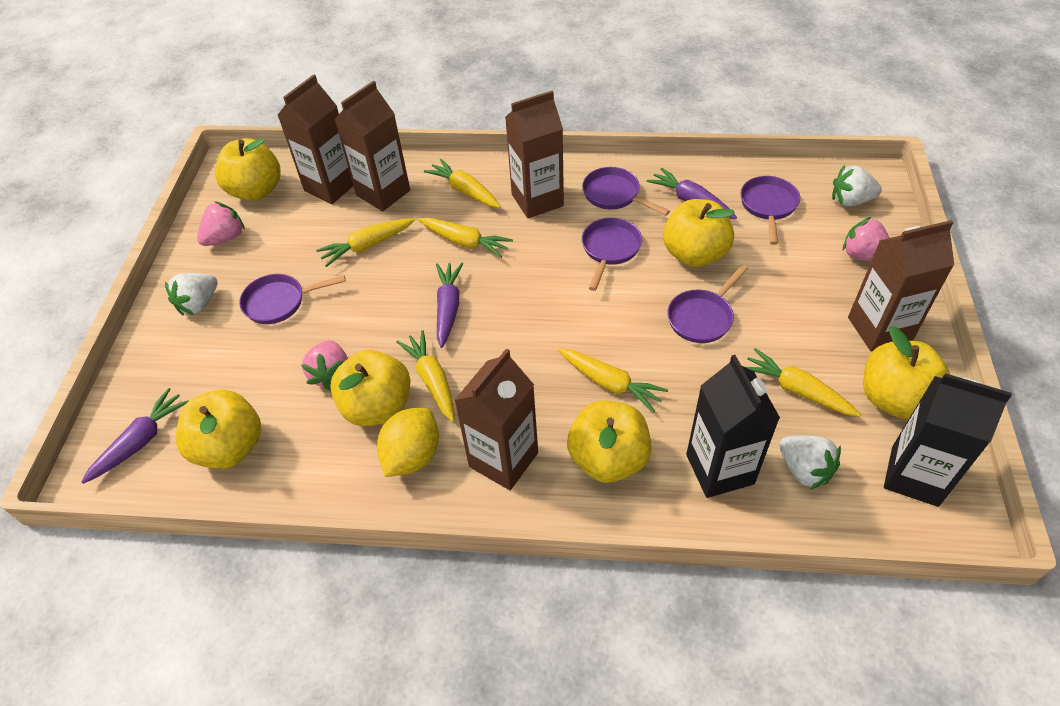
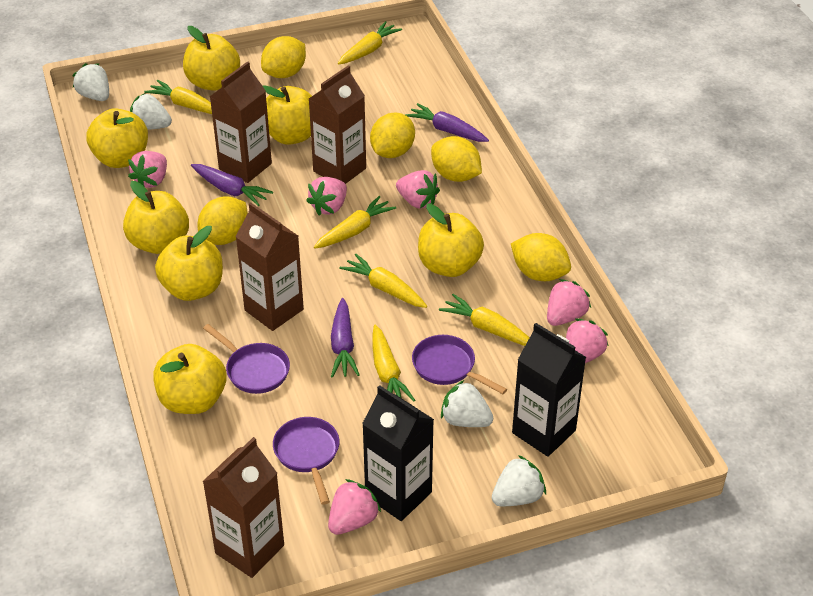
brown carton: 5 -> 4
pink strawberry: 3 -> 6
purple pan: 5 -> 3
white strawberry: 3 -> 4
yellow apple: 6 -> 7
yellow lemon: 1 -> 5

